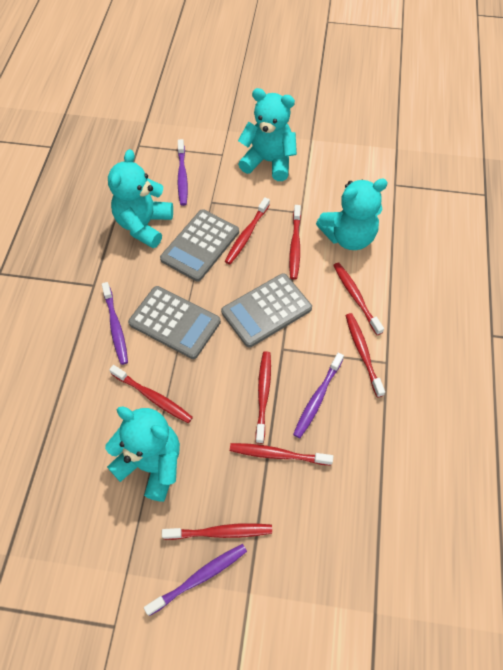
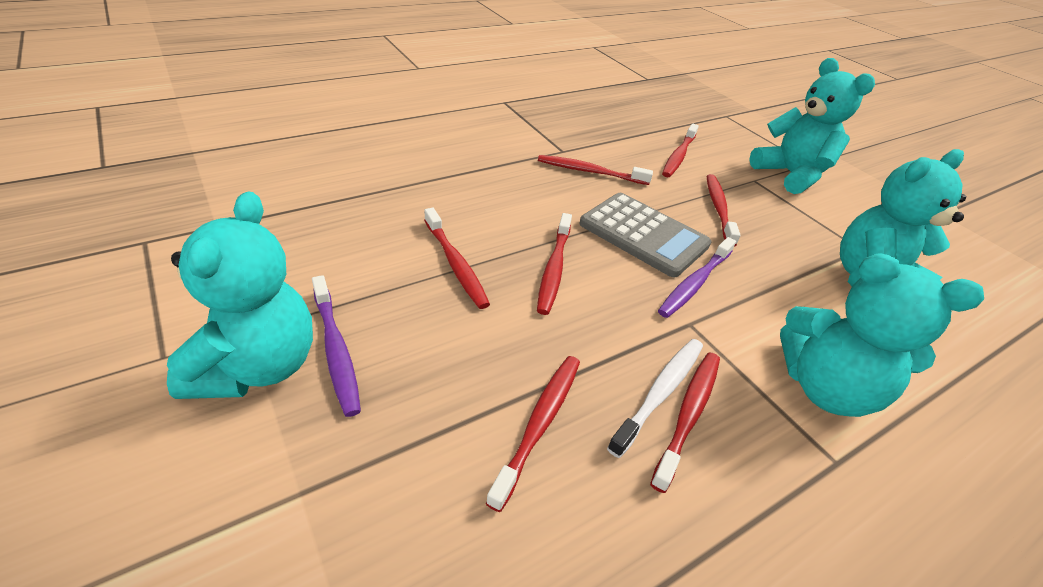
grey calculator: 3 -> 1
purple toothbrush: 4 -> 2
red toothbrush: 8 -> 7
white toothbrush: 0 -> 1

